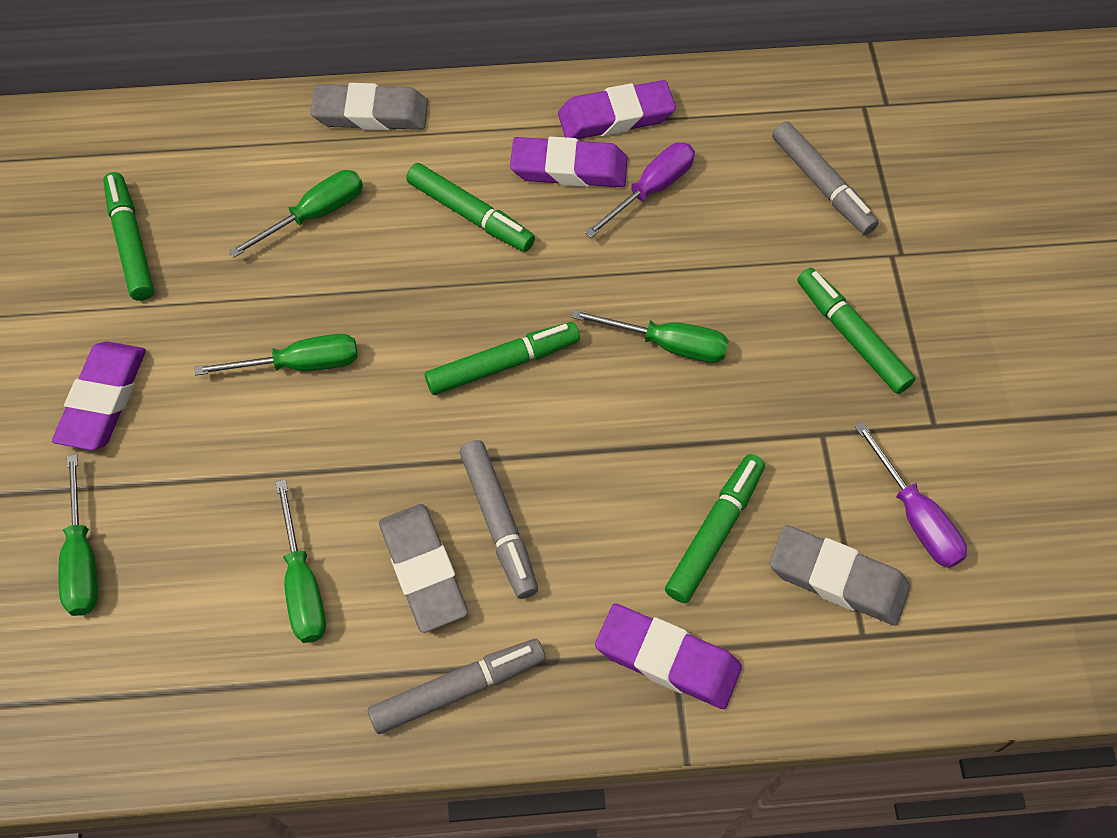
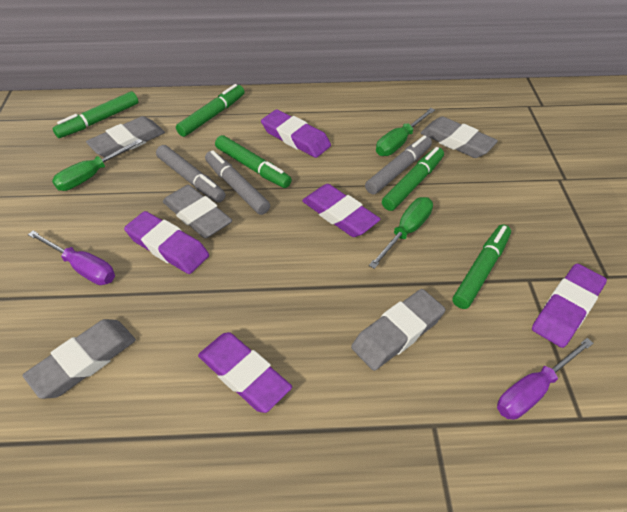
green screwdriver: 5 -> 3
grey eraser: 3 -> 5
purple eraser: 4 -> 5

